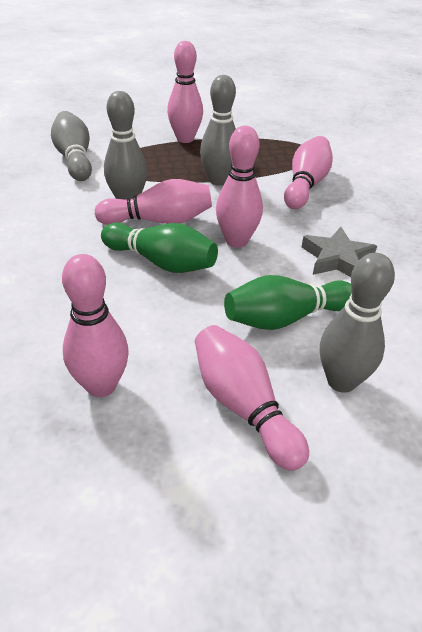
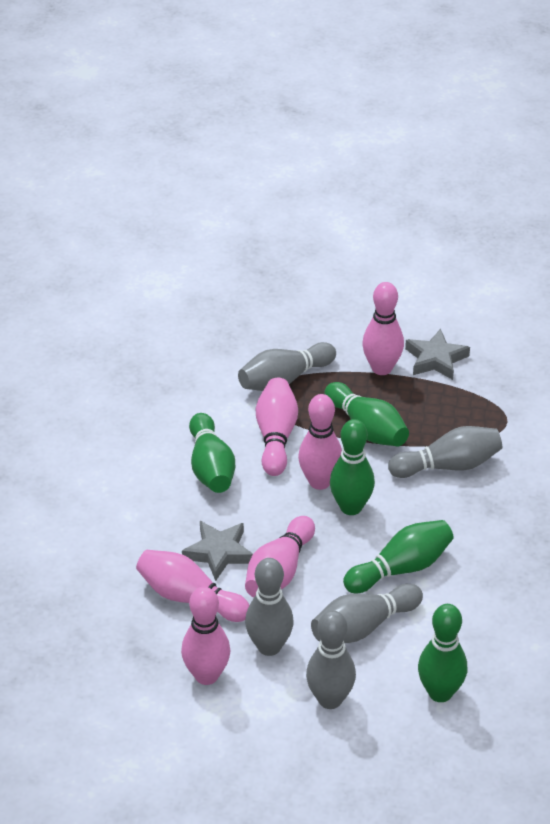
green bowling pin: 2 -> 5
grey bowling pin: 4 -> 5
grey star: 1 -> 2

